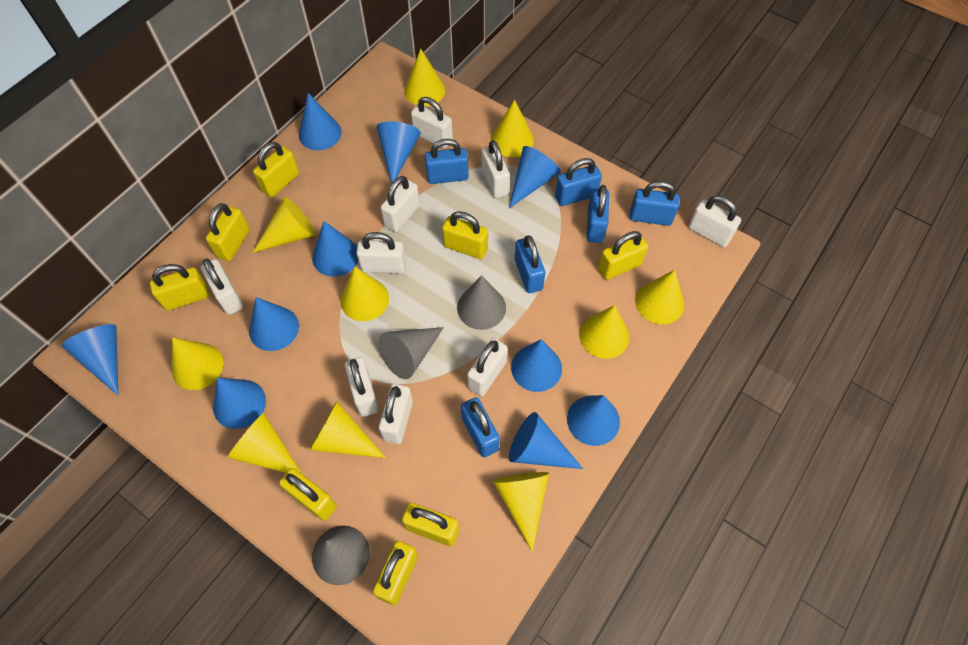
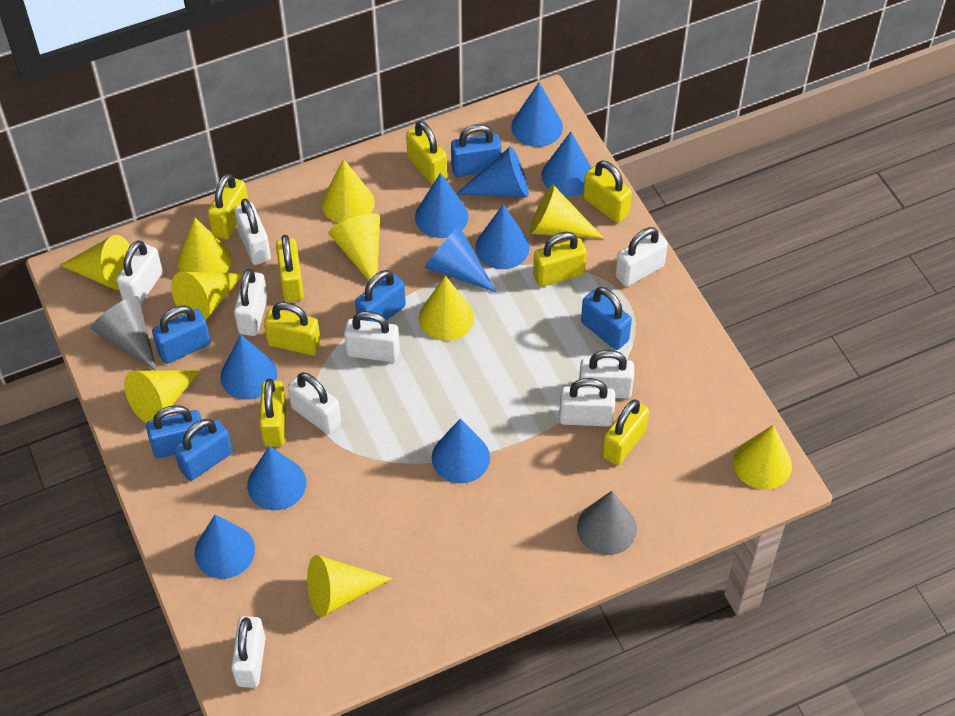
grey cone: 3 -> 2

